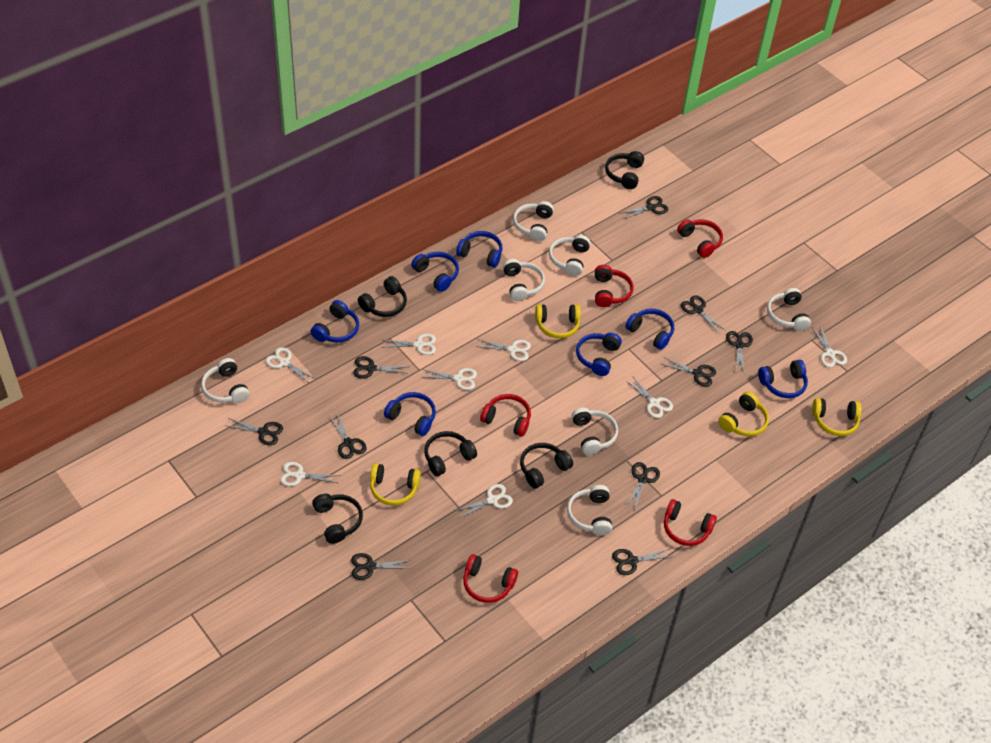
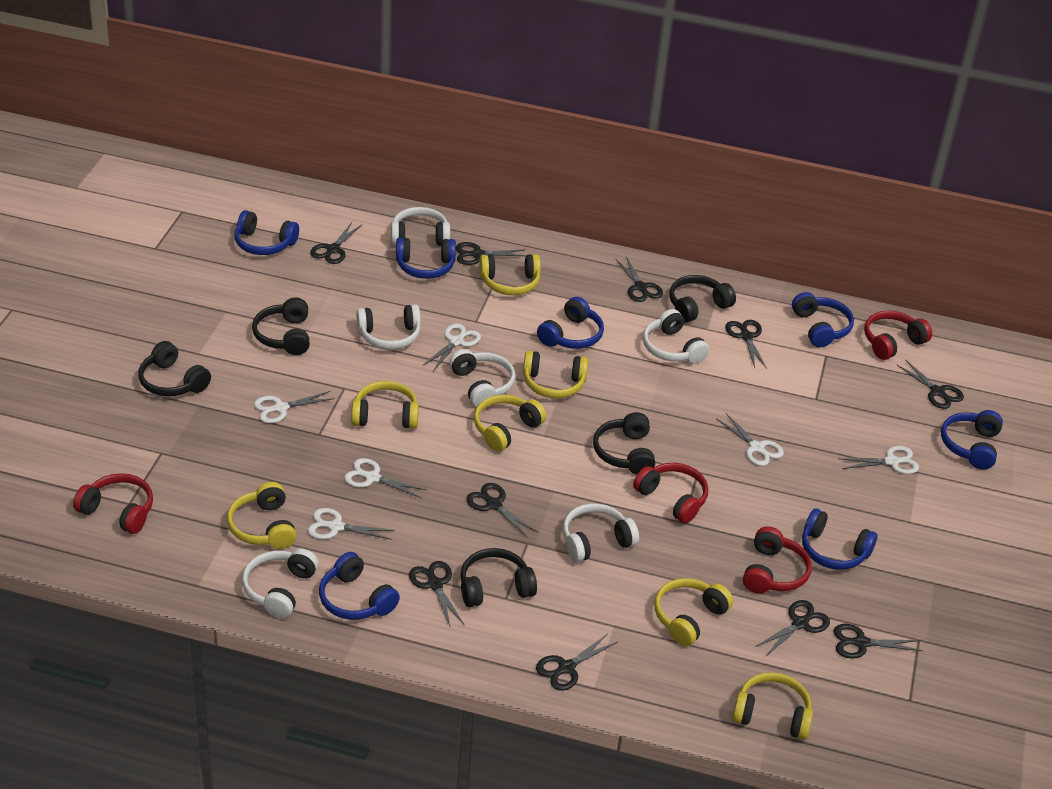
red headphones: 5 -> 4
white headphones: 7 -> 6
white scissors: 8 -> 6
yellow headphones: 4 -> 7

